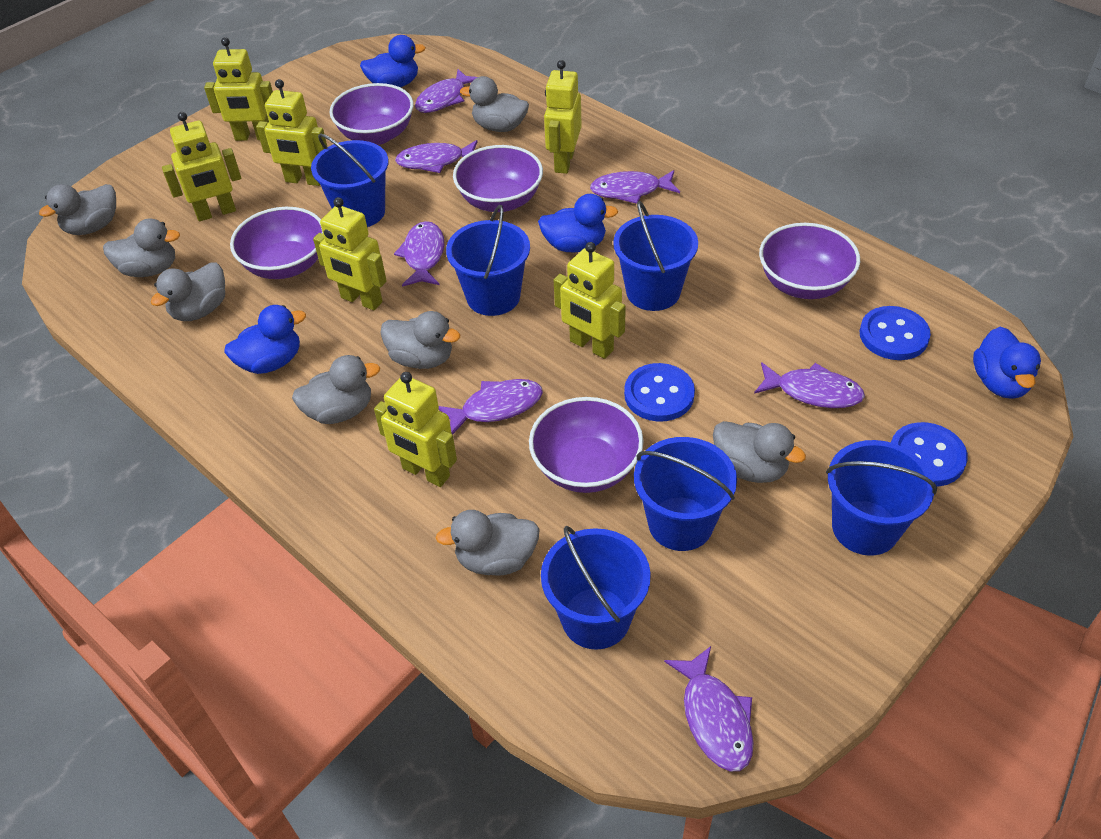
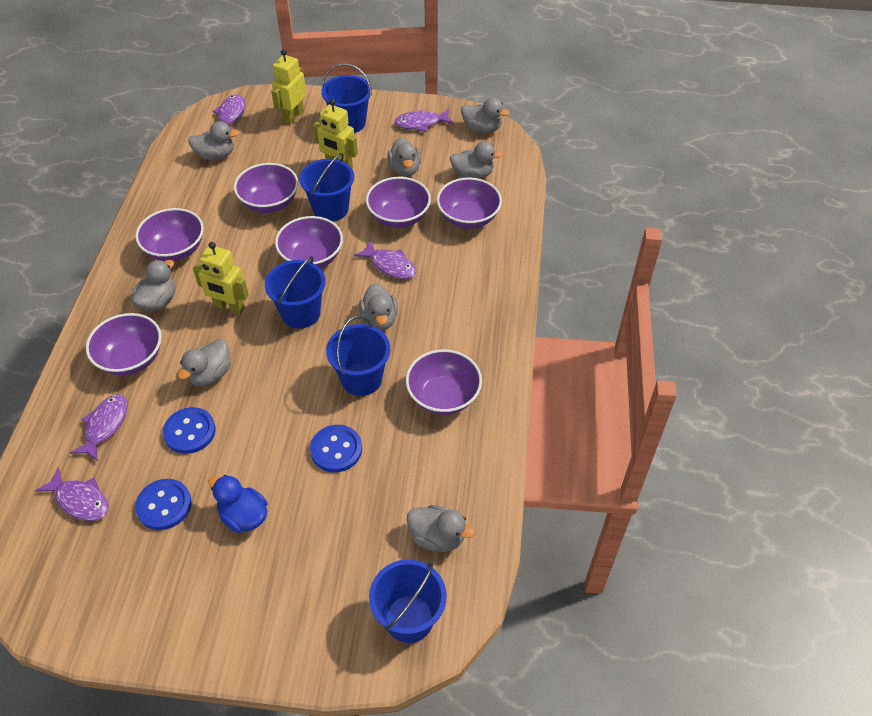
blue bucket: 6 -> 5
blue duck: 4 -> 1
purple bowl: 5 -> 7
purple fish: 7 -> 5
yellow robot: 7 -> 3

